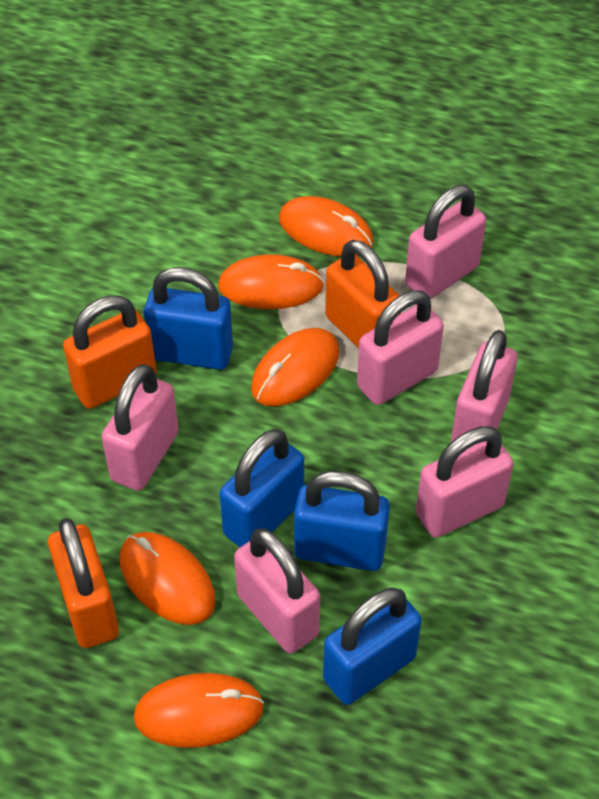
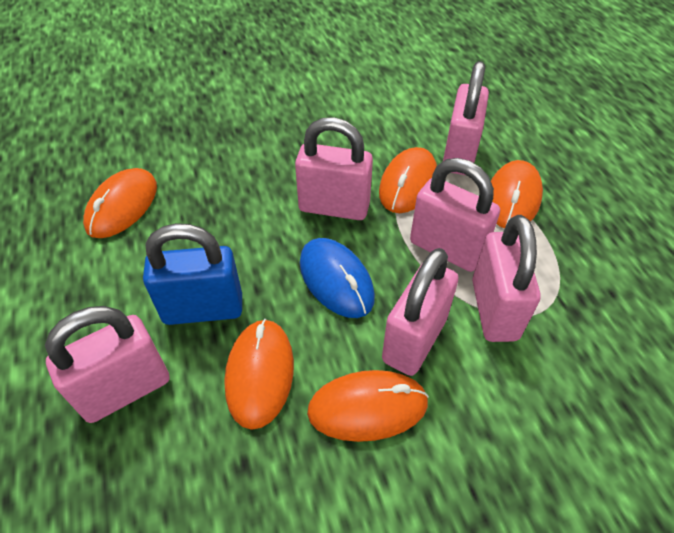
blue mouse: 0 -> 1
blue padlock: 4 -> 1
orange padlock: 3 -> 0

